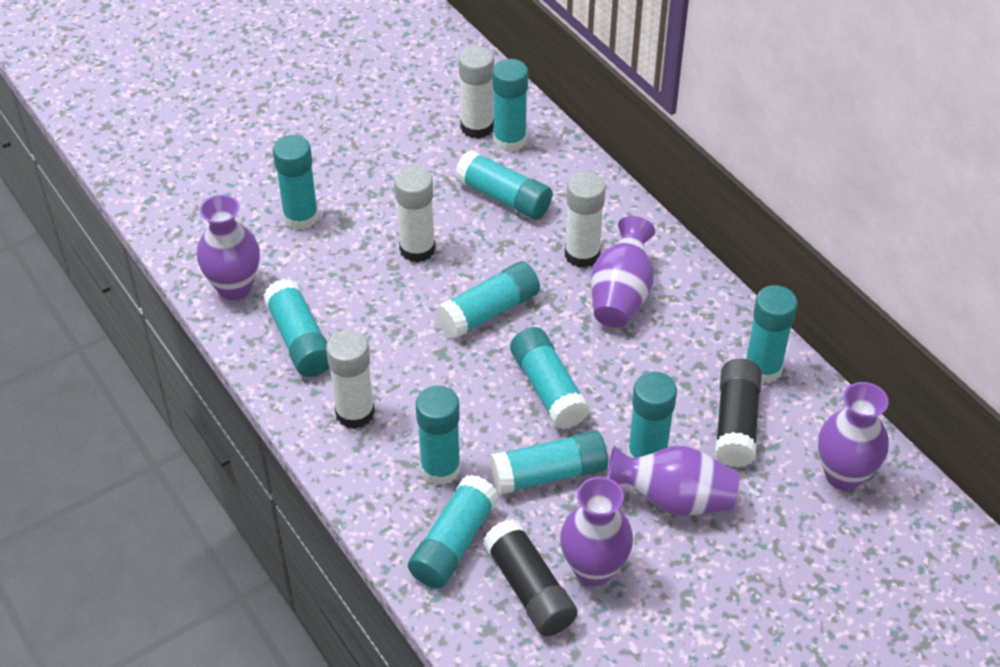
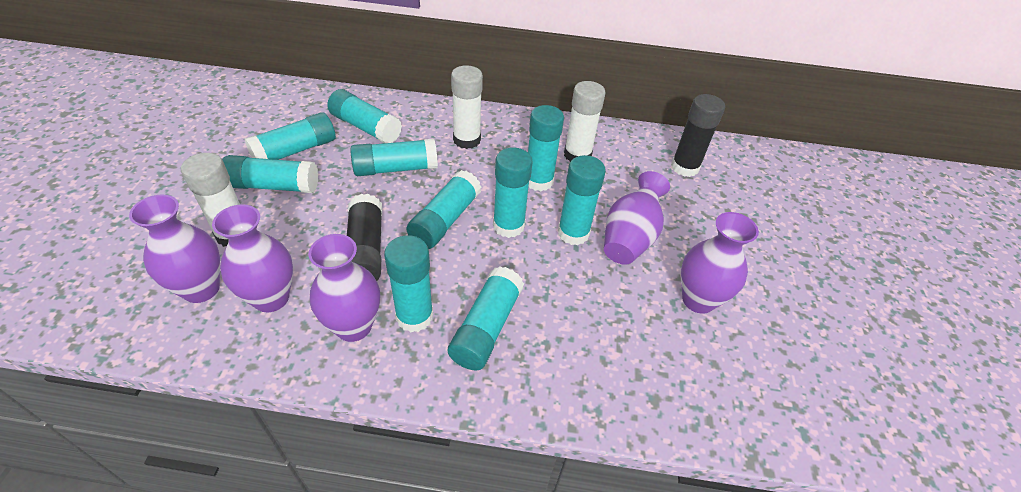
turquoise glue stick: 11 -> 10
white glue stick: 4 -> 3

